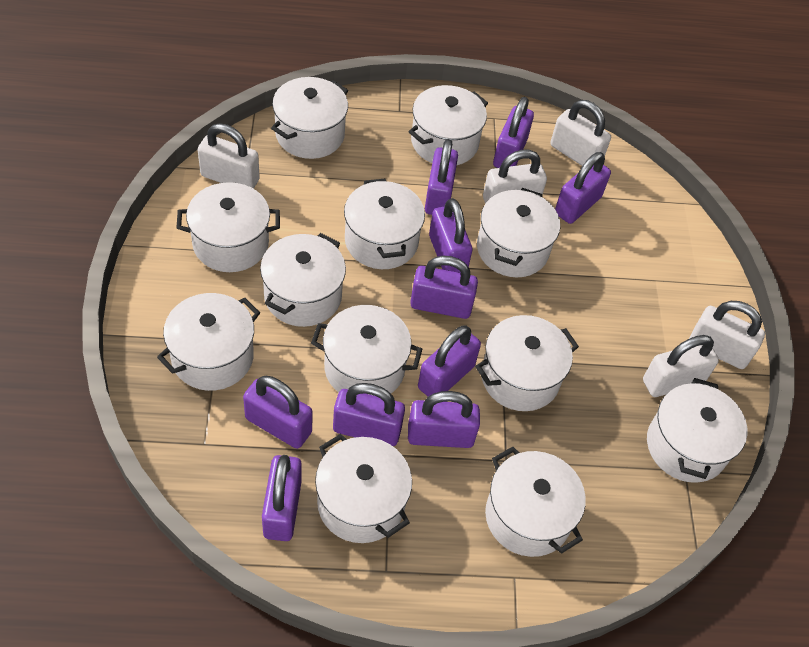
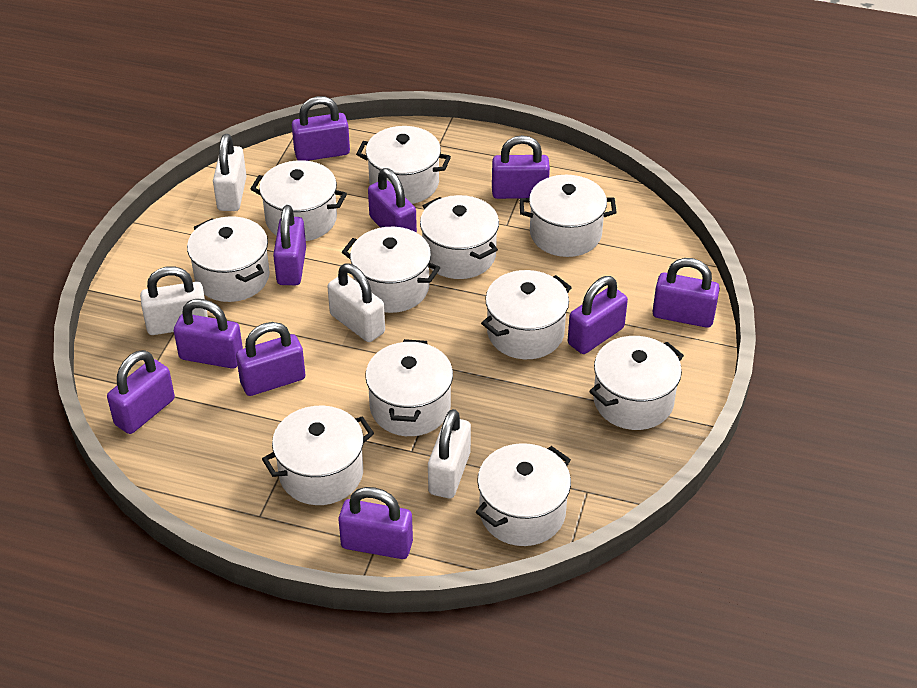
white padlock: 5 -> 4
white pot: 12 -> 11

